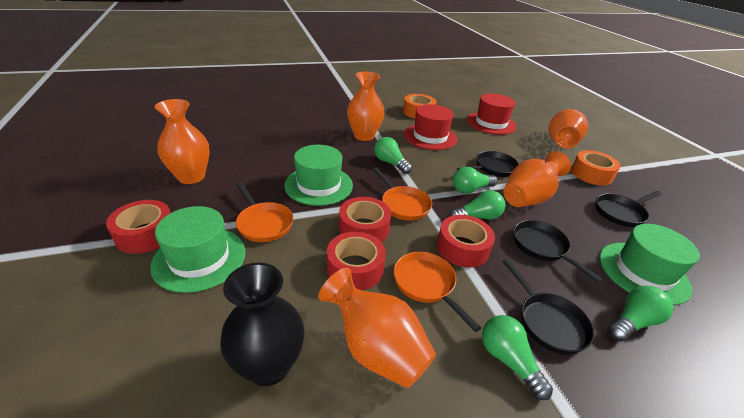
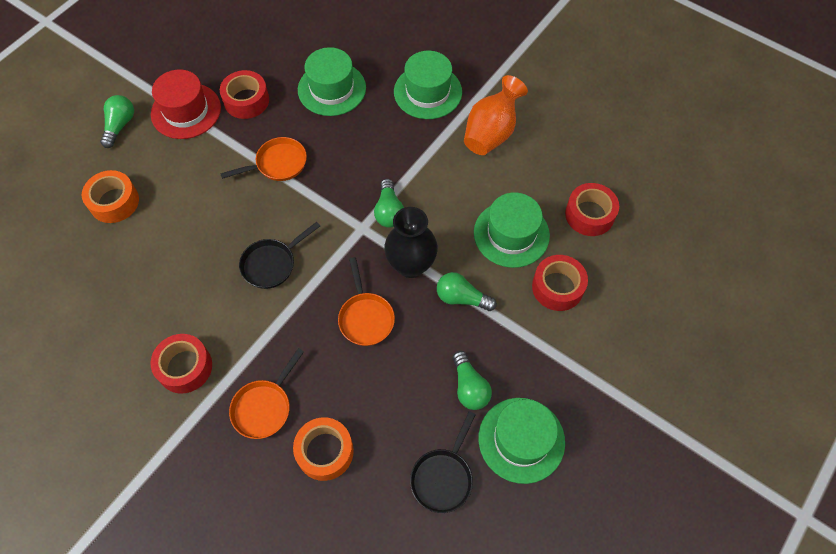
black pan: 4 -> 2
green hat: 3 -> 4
green light bulb: 5 -> 4
orange vase: 5 -> 1
red hat: 2 -> 1

